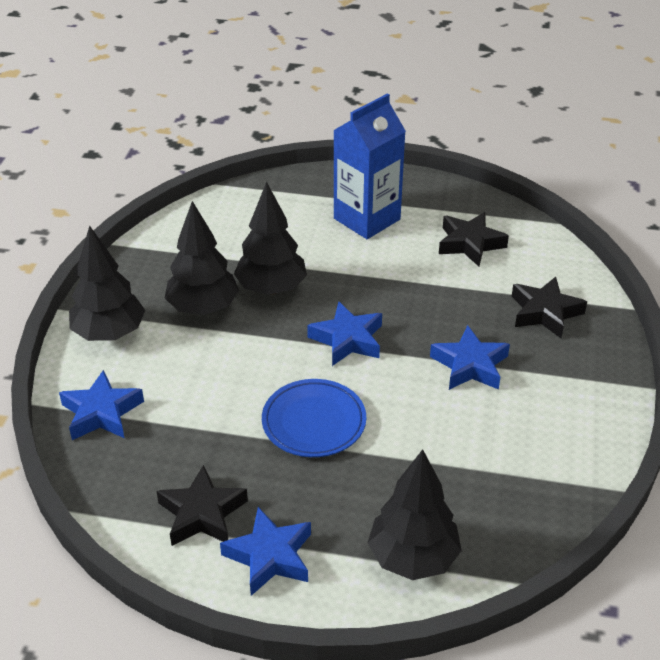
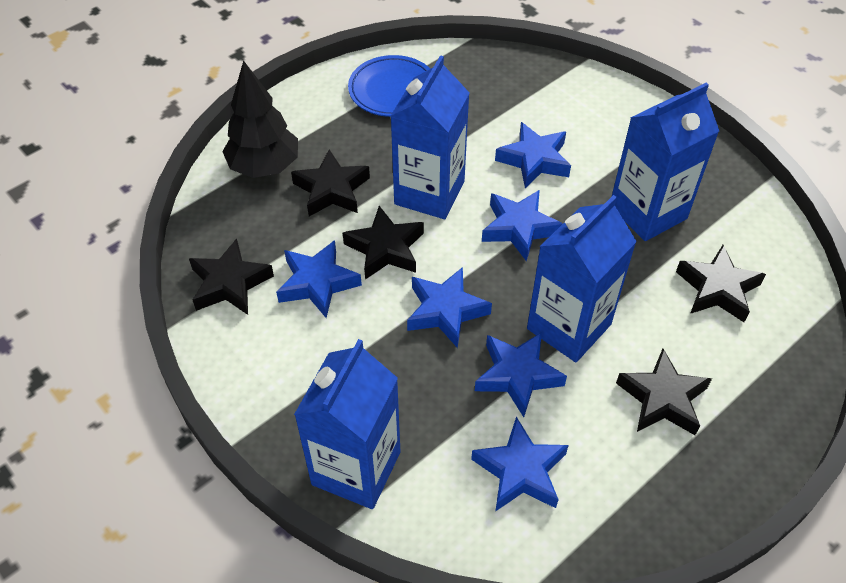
black star: 3 -> 5
black tree: 4 -> 1
blue carton: 1 -> 4
blue star: 4 -> 6

